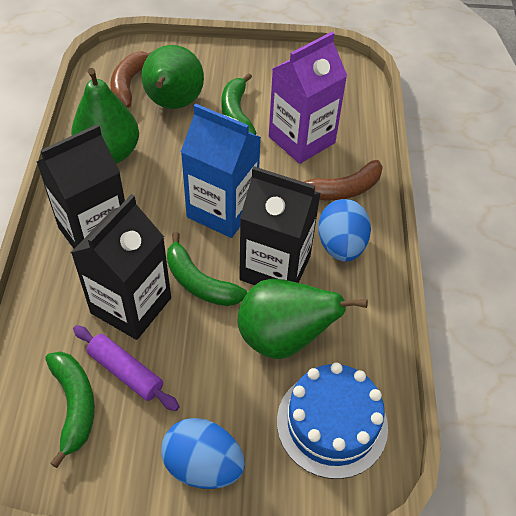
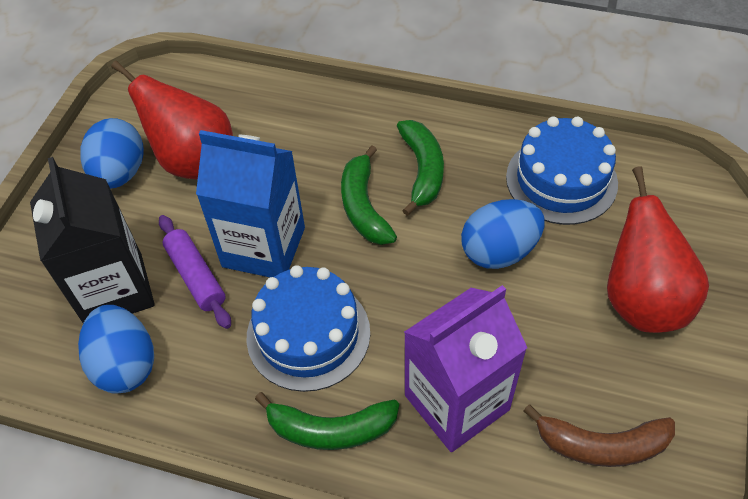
black carton: 3 -> 1
blue cake: 1 -> 2
blue egg: 2 -> 3
brown banana: 2 -> 1
green pear: 3 -> 0
red pear: 0 -> 2

